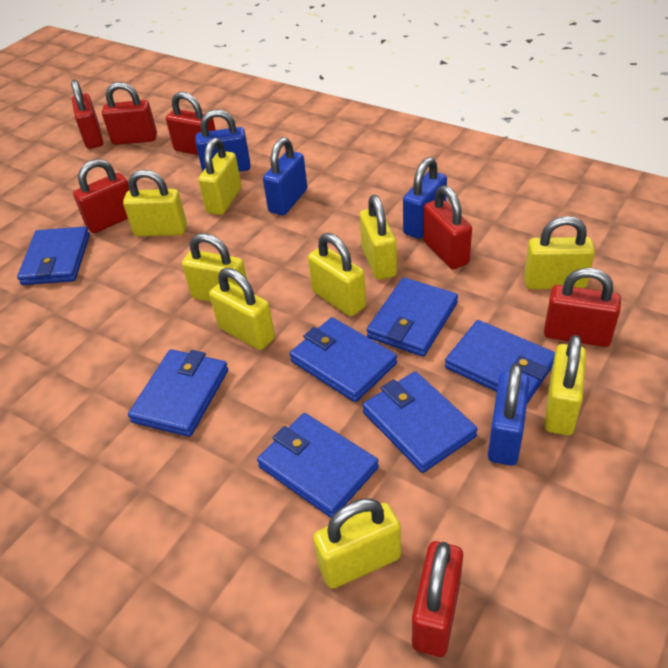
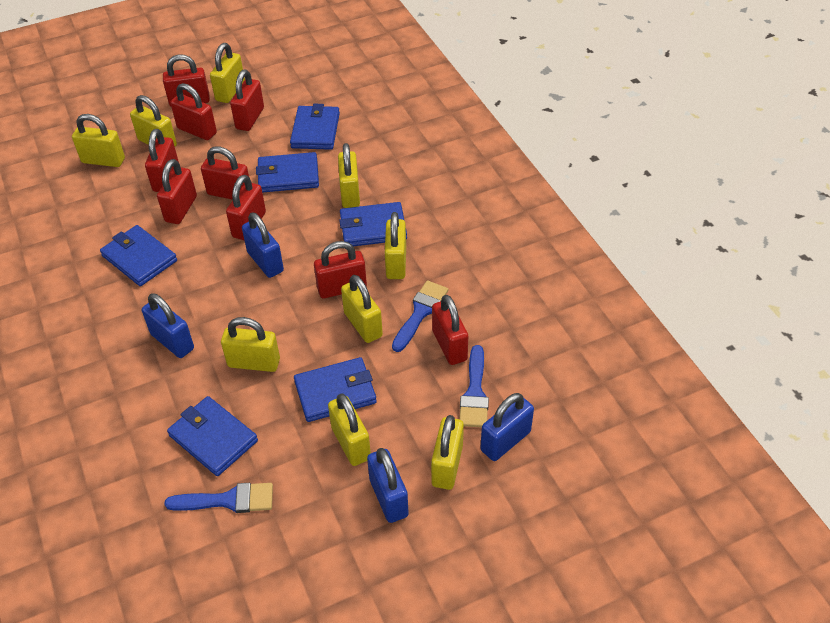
blue brush: 0 -> 3
blue wallet: 7 -> 6
red padlock: 7 -> 9

